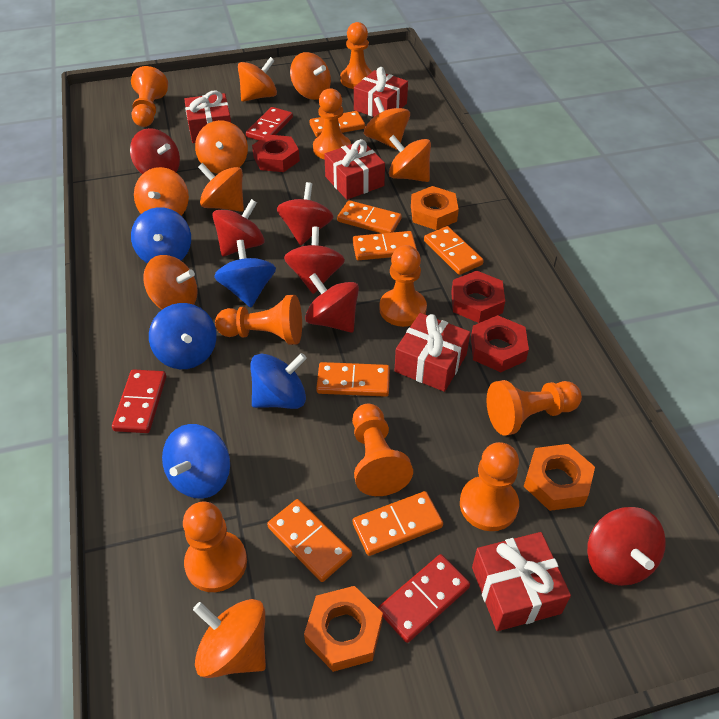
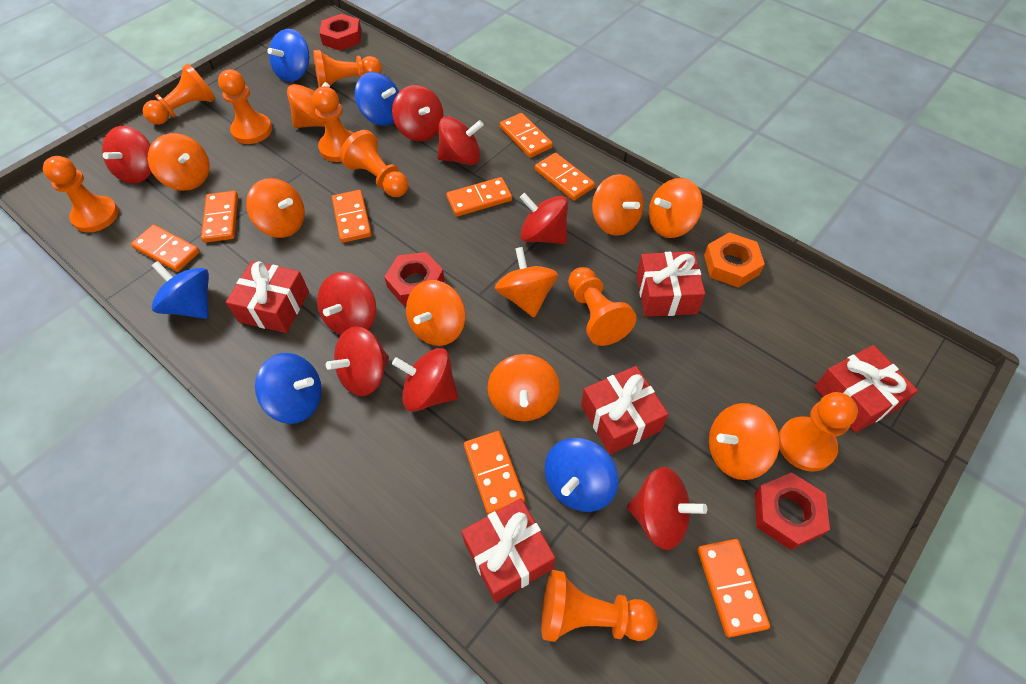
orange domino: 7 -> 8
orange nut: 3 -> 1
red domino: 3 -> 0
red spinning top: 6 -> 8

